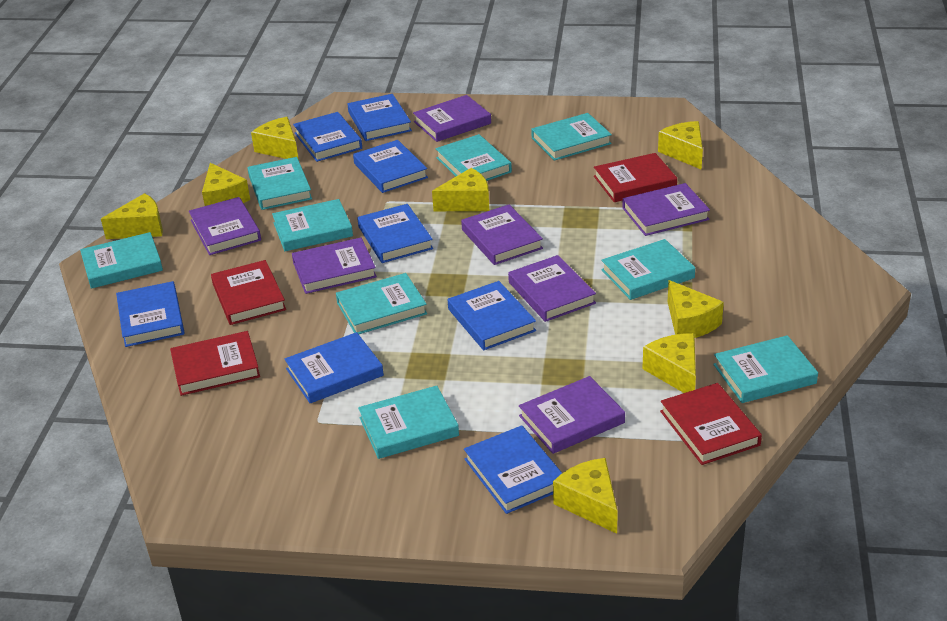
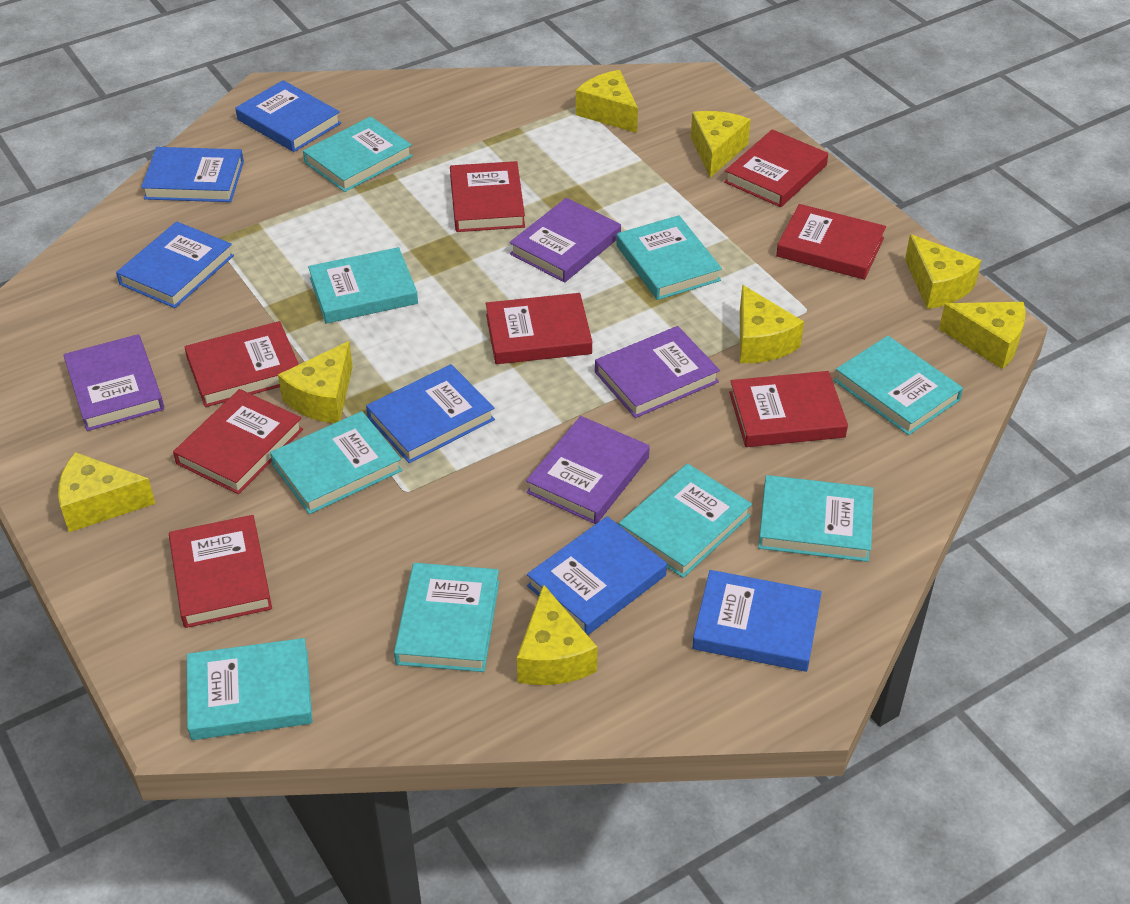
blue book: 8 -> 6
purple book: 7 -> 4
red book: 4 -> 8

